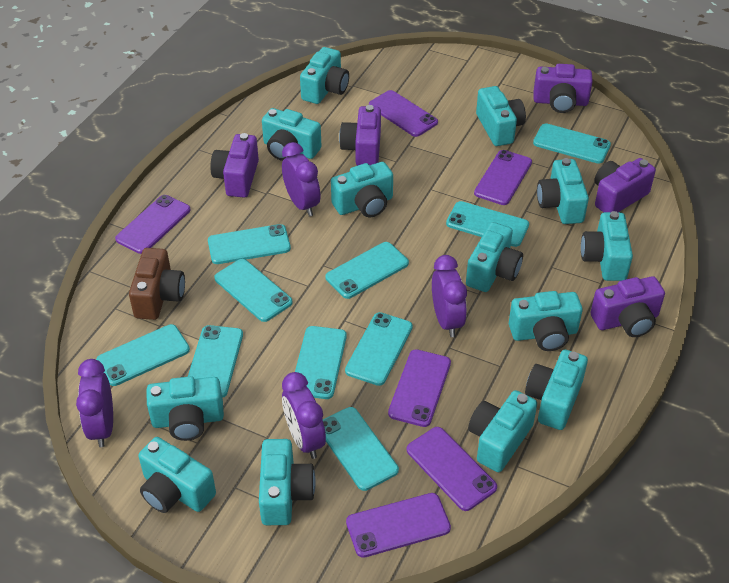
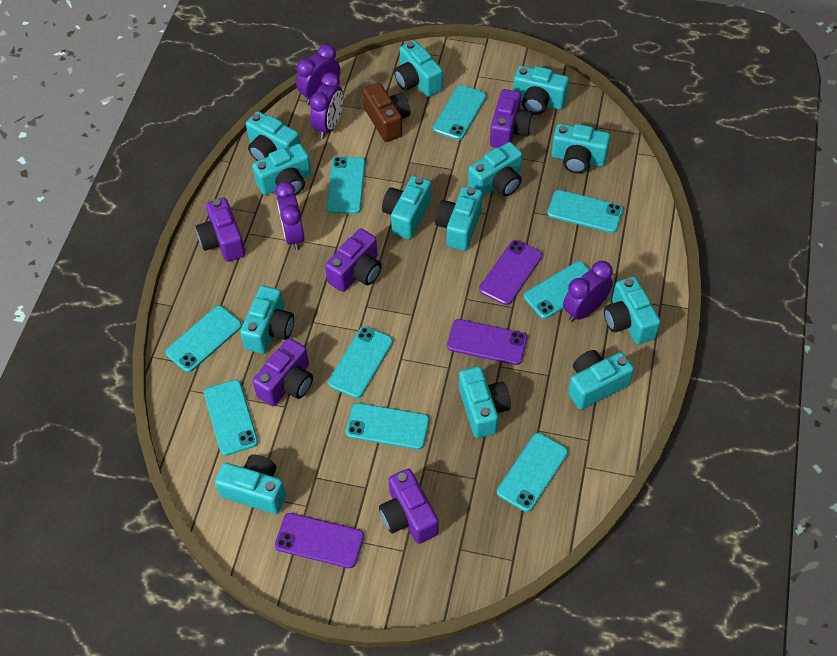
purple phone: 6 -> 3
turquoise phone: 10 -> 9

